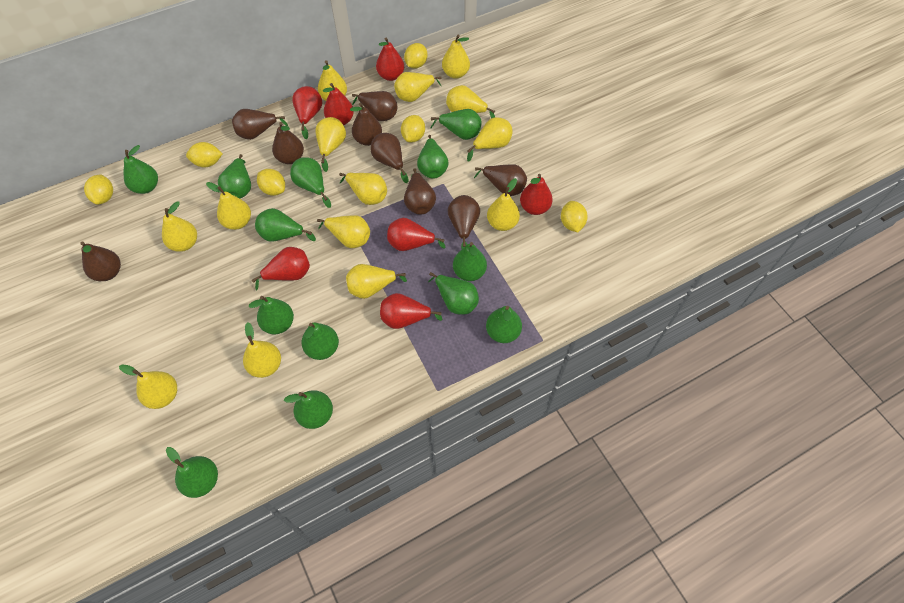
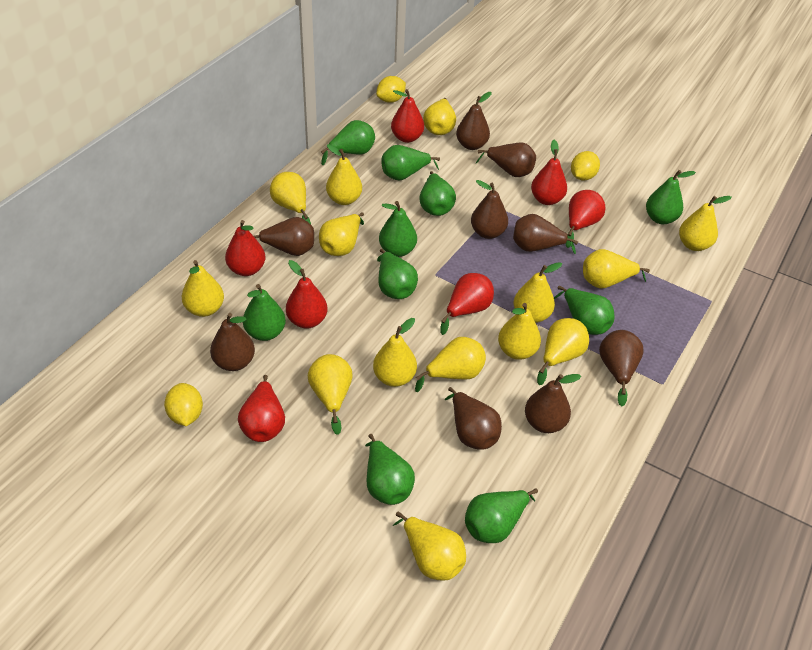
green pear: 13 -> 10
yellow lemon: 6 -> 3

